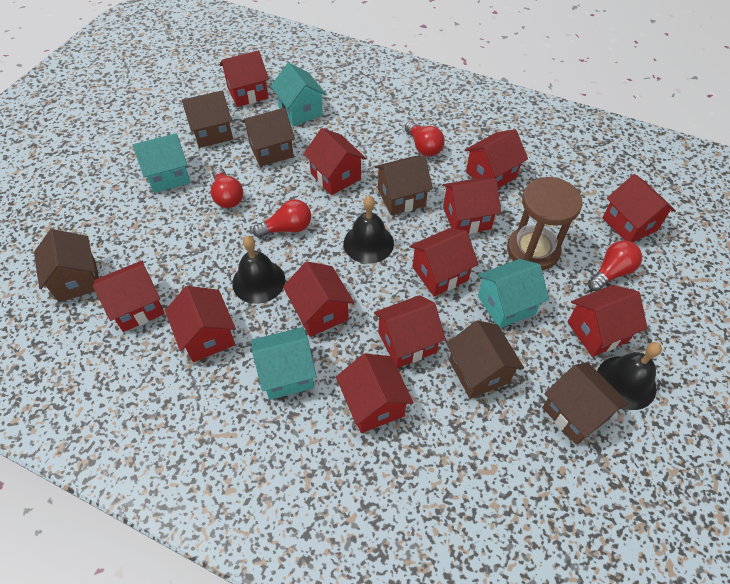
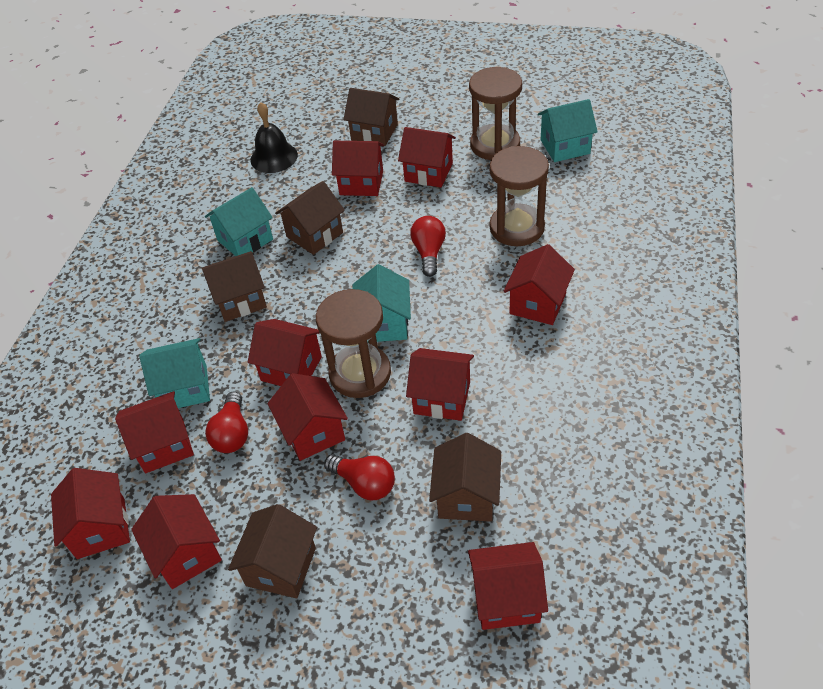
black bell: 3 -> 1
brown hourglass: 1 -> 3
brown house: 6 -> 5
red house: 12 -> 10
red light bulb: 4 -> 3

